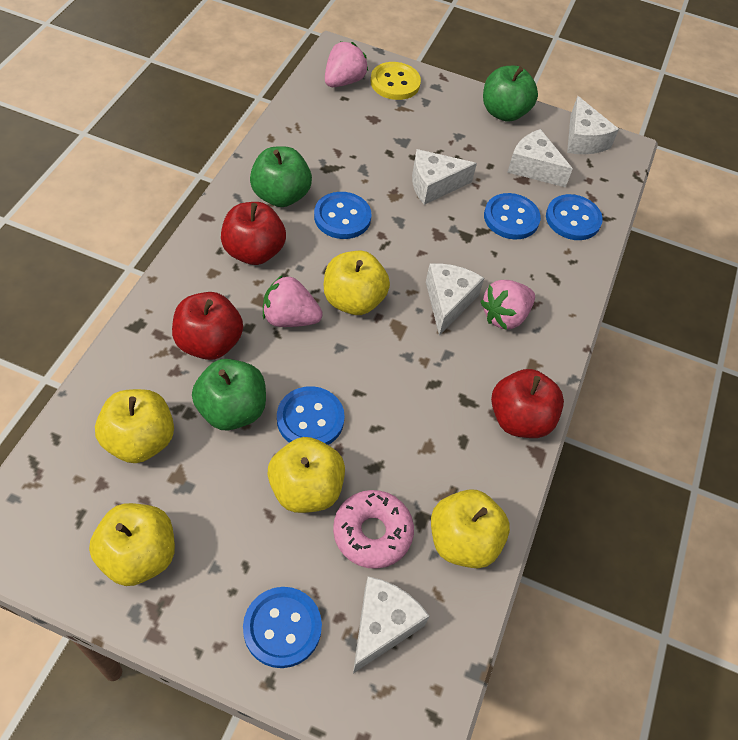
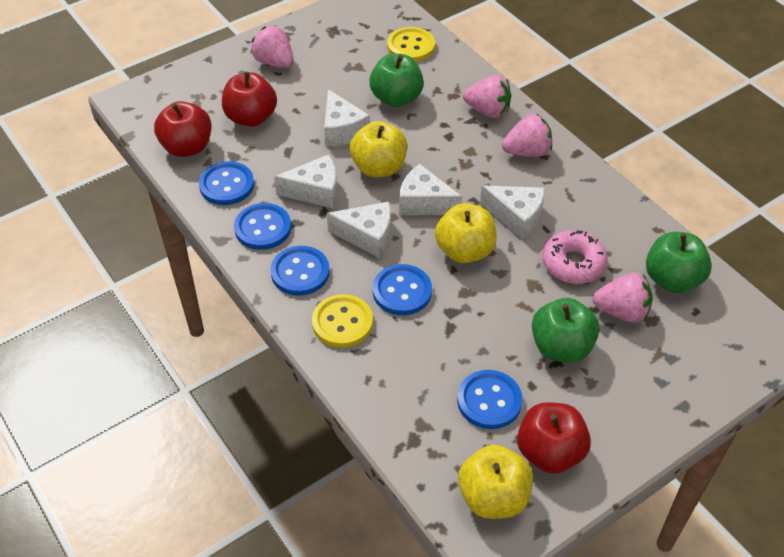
pink strawberry: 3 -> 4
yellow apple: 5 -> 3
yellow button: 1 -> 2

